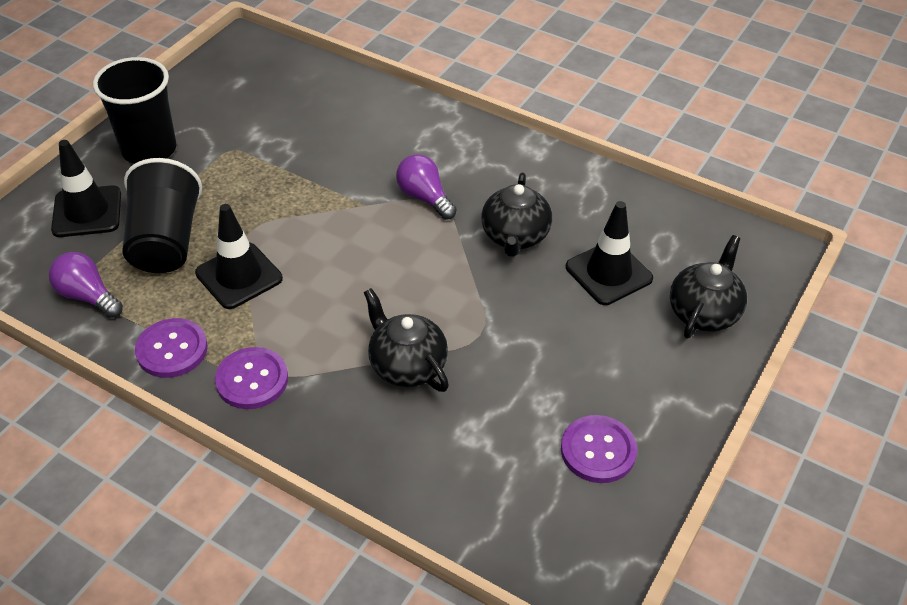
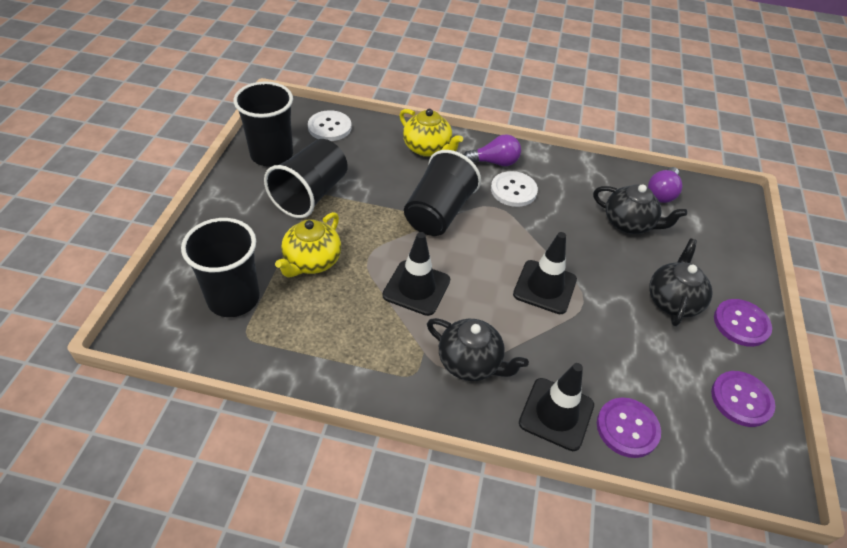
black cup: 2 -> 4
white button: 0 -> 2
yellow teapot: 0 -> 2

